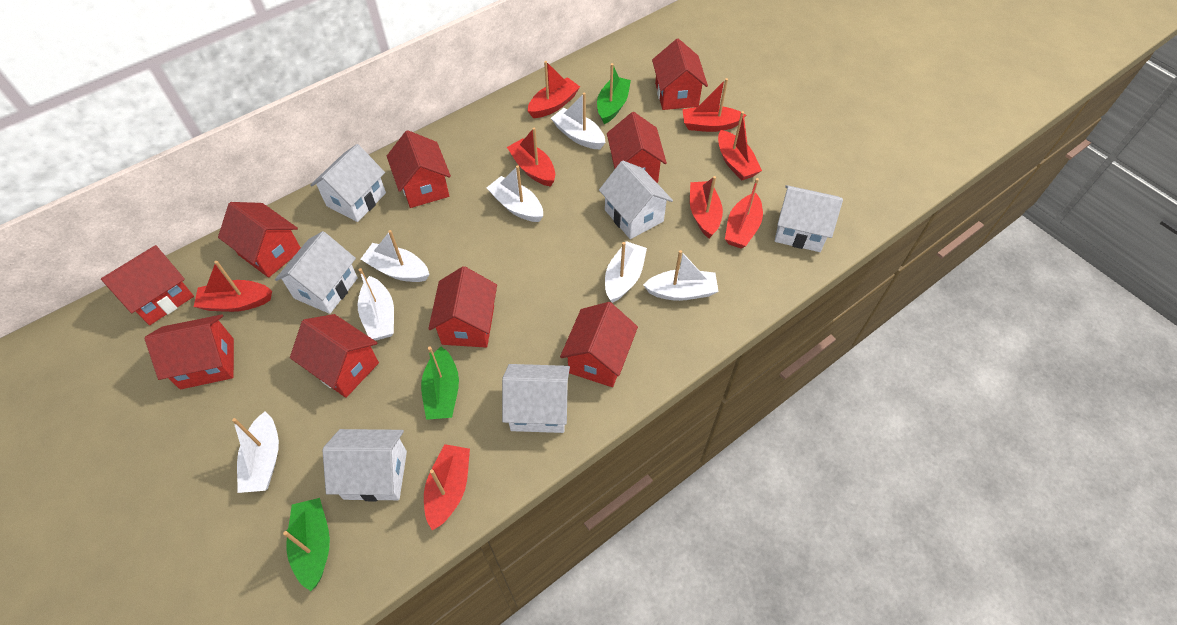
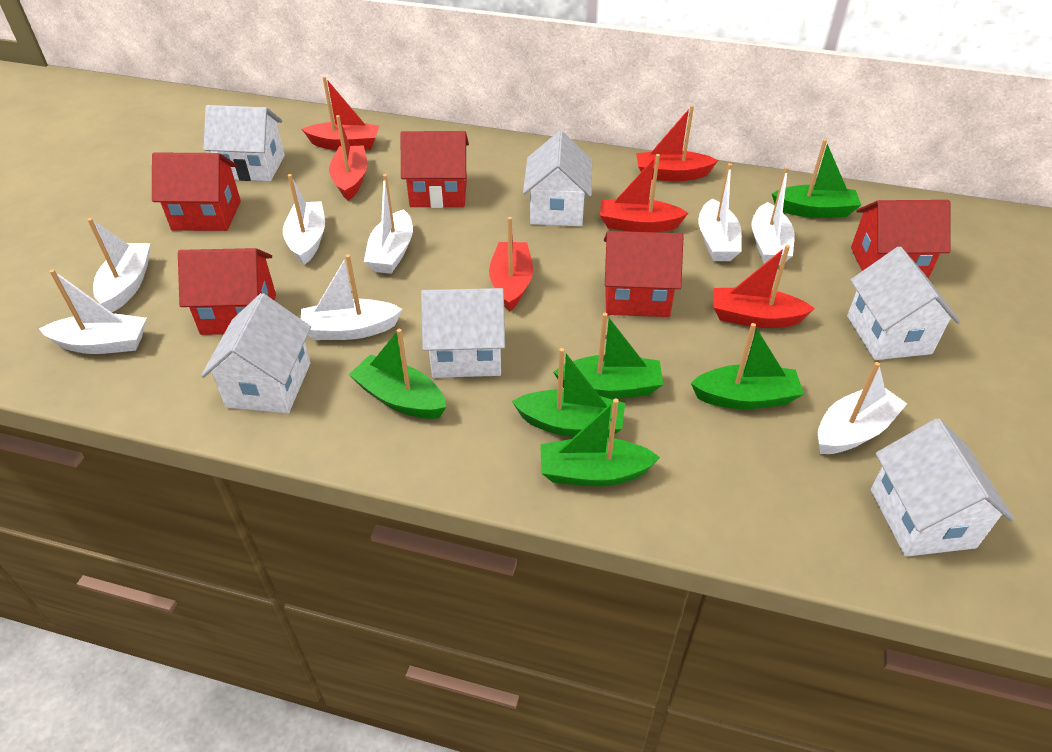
green boat: 3 -> 6
red boat: 8 -> 6
red house: 9 -> 5
white boat: 7 -> 8

